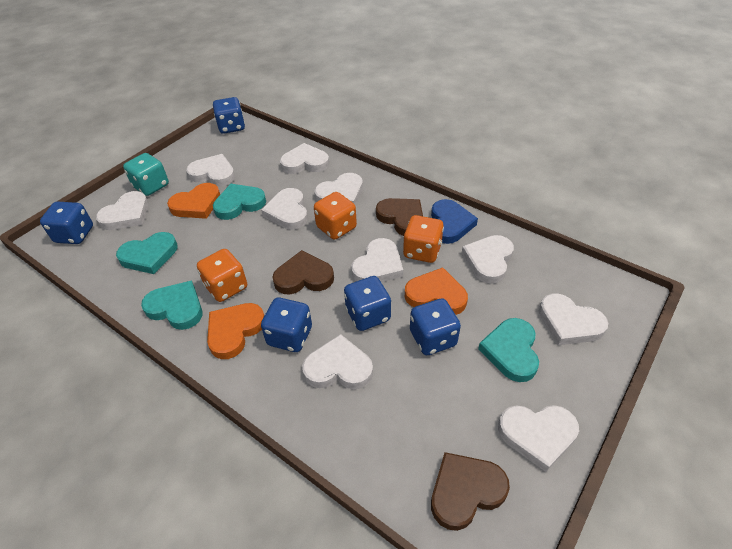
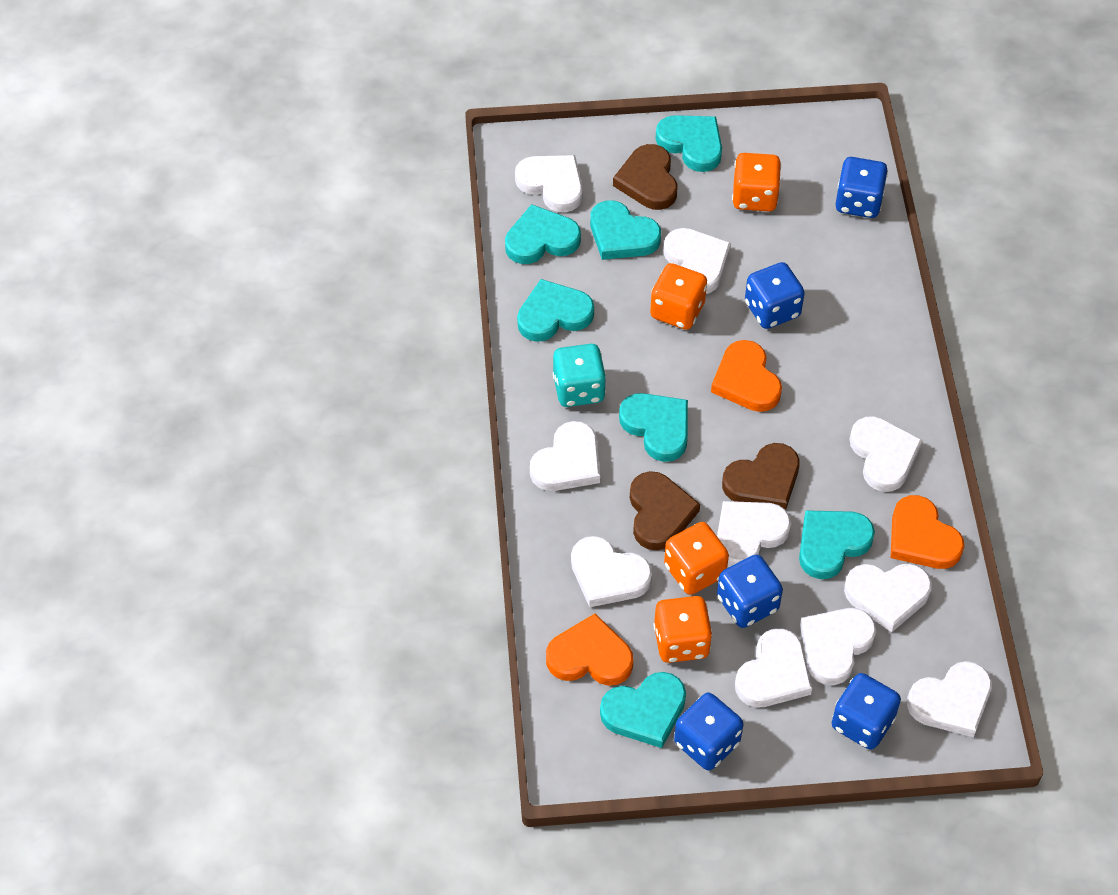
blue heart: 1 -> 0
orange dice: 3 -> 4
turquoise heart: 4 -> 7

